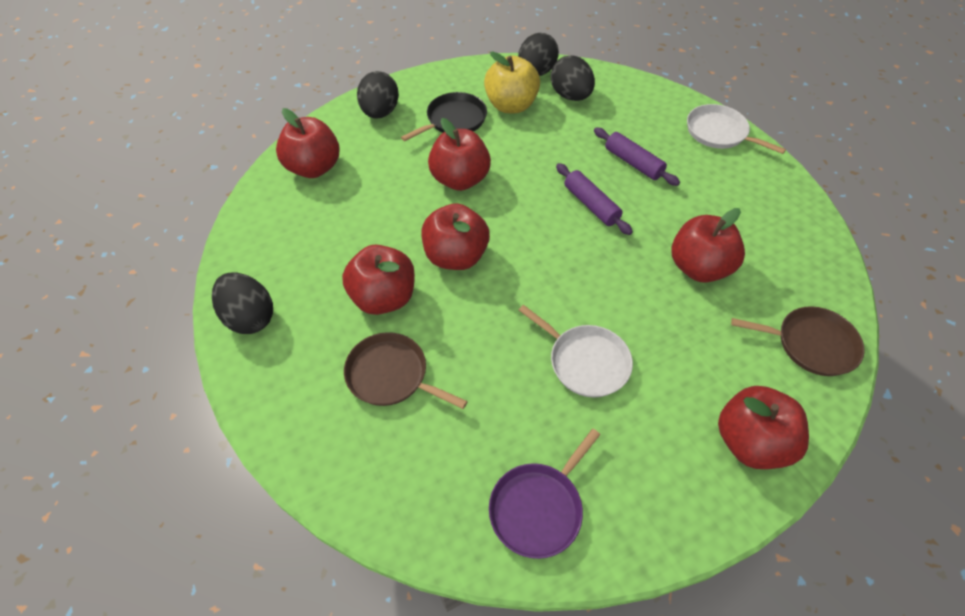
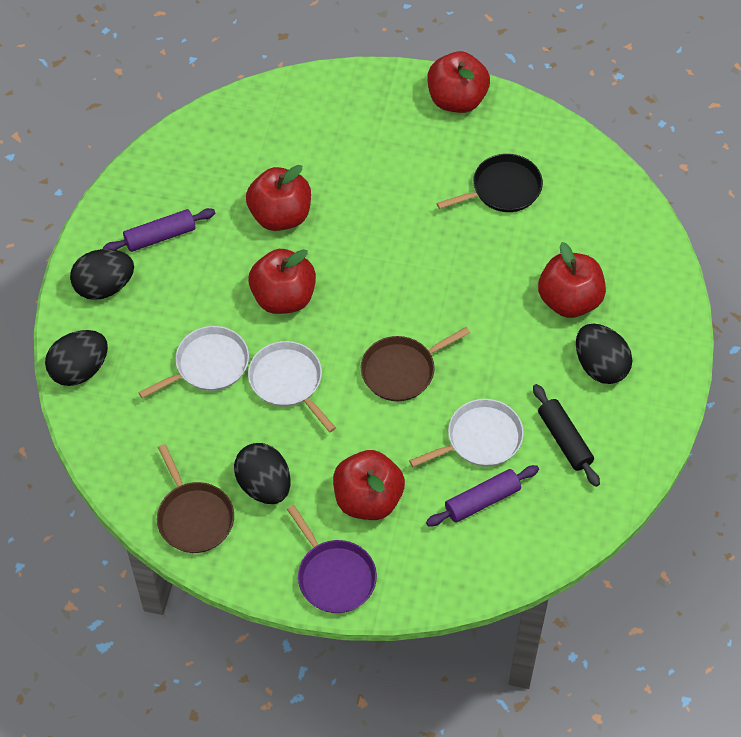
black rolling pin: 0 -> 1
red apple: 6 -> 5
white pan: 2 -> 3
yellow apple: 1 -> 0

